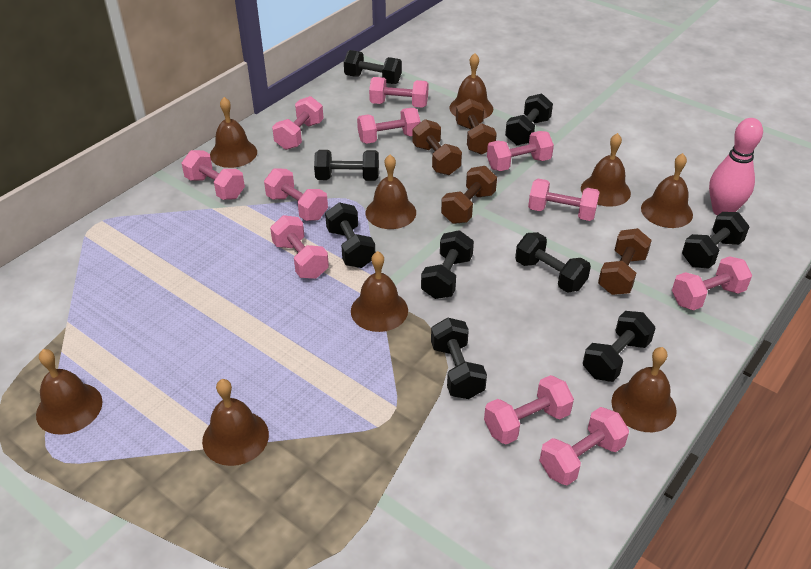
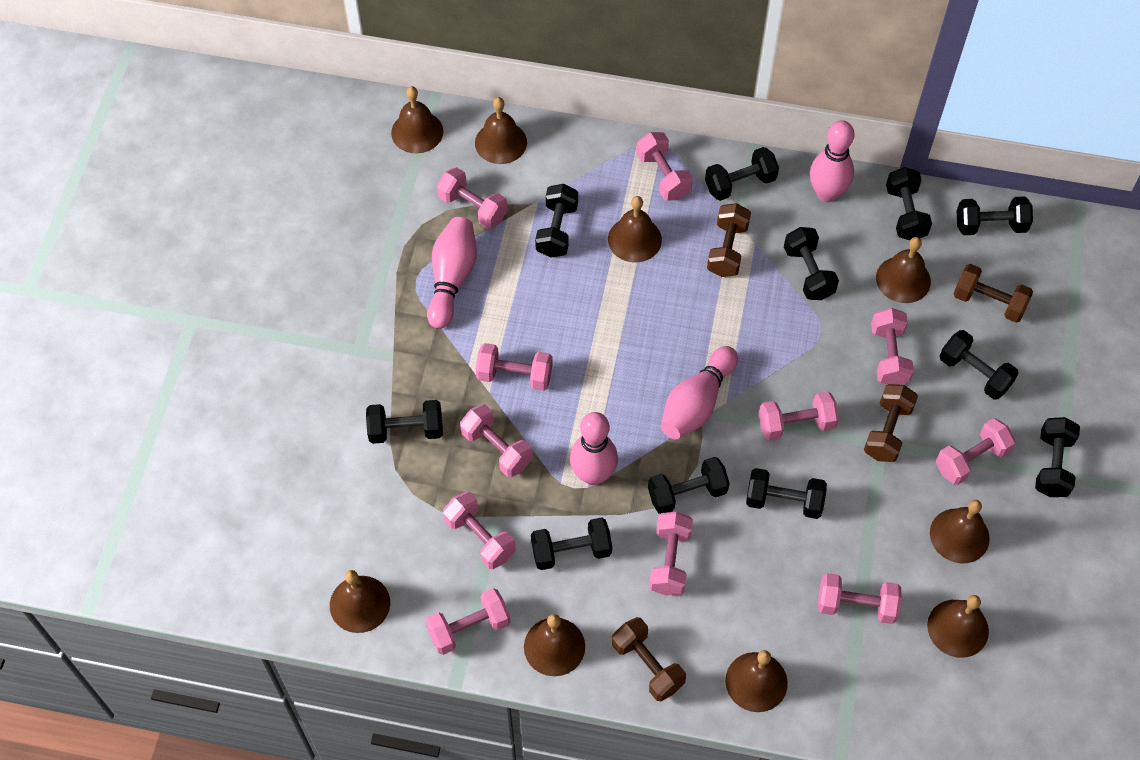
black dumbbell: 9 -> 11
pink bowling pin: 1 -> 4

